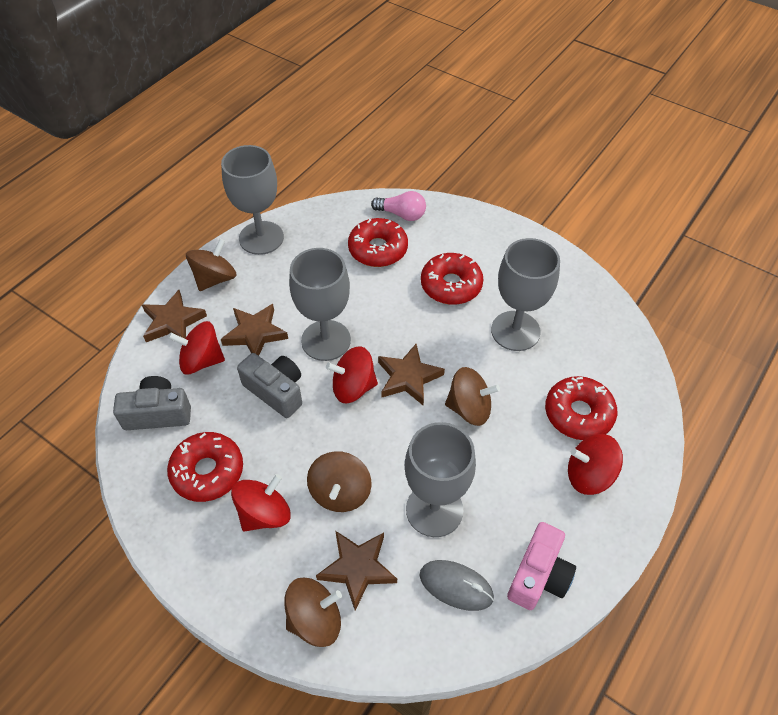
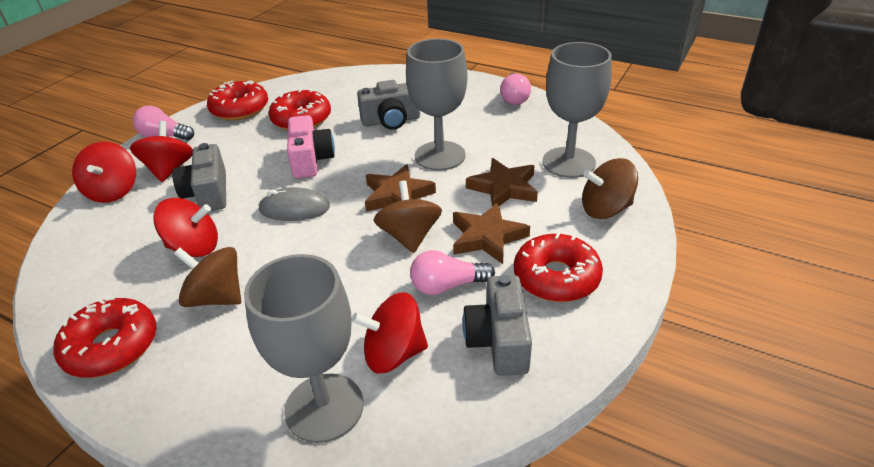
brown spinning top: 4 -> 3
brown star: 4 -> 3
grey camera: 2 -> 3
grey goblet: 4 -> 3
pink light bulb: 1 -> 3

